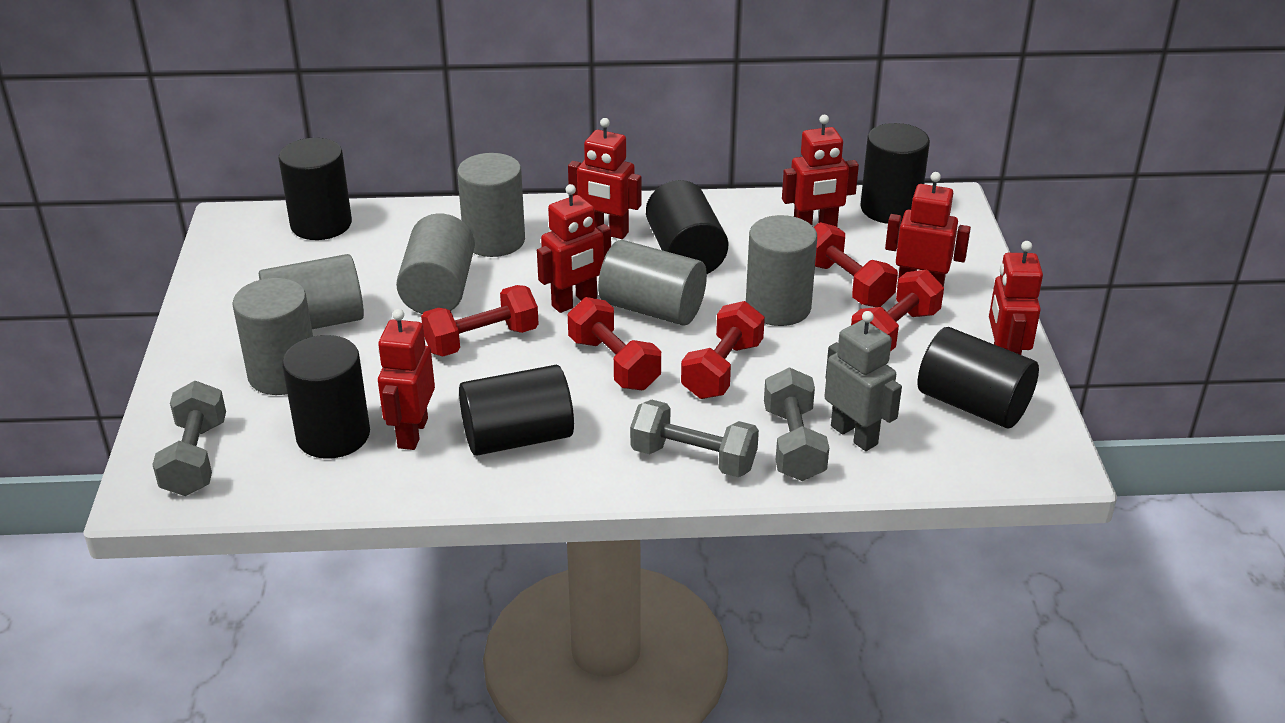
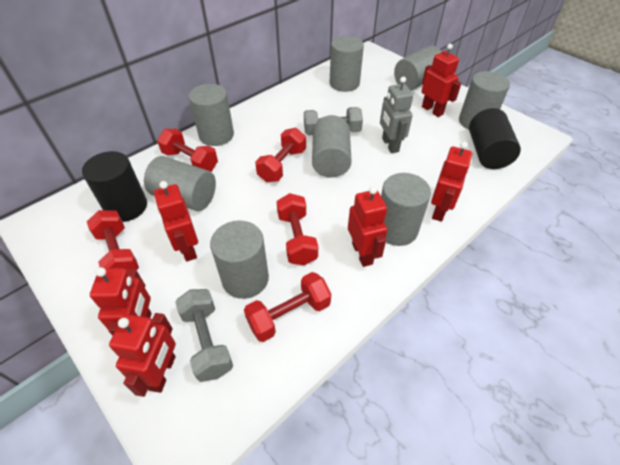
black cylinder: 6 -> 2
grey cylinder: 6 -> 8
grey dumbbell: 3 -> 2

